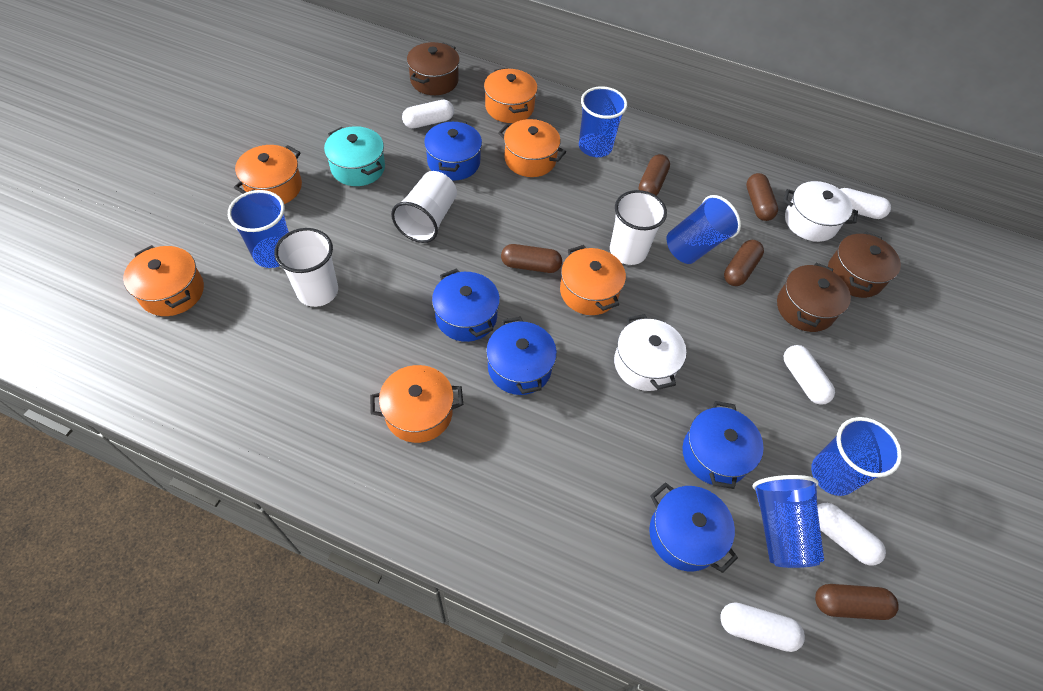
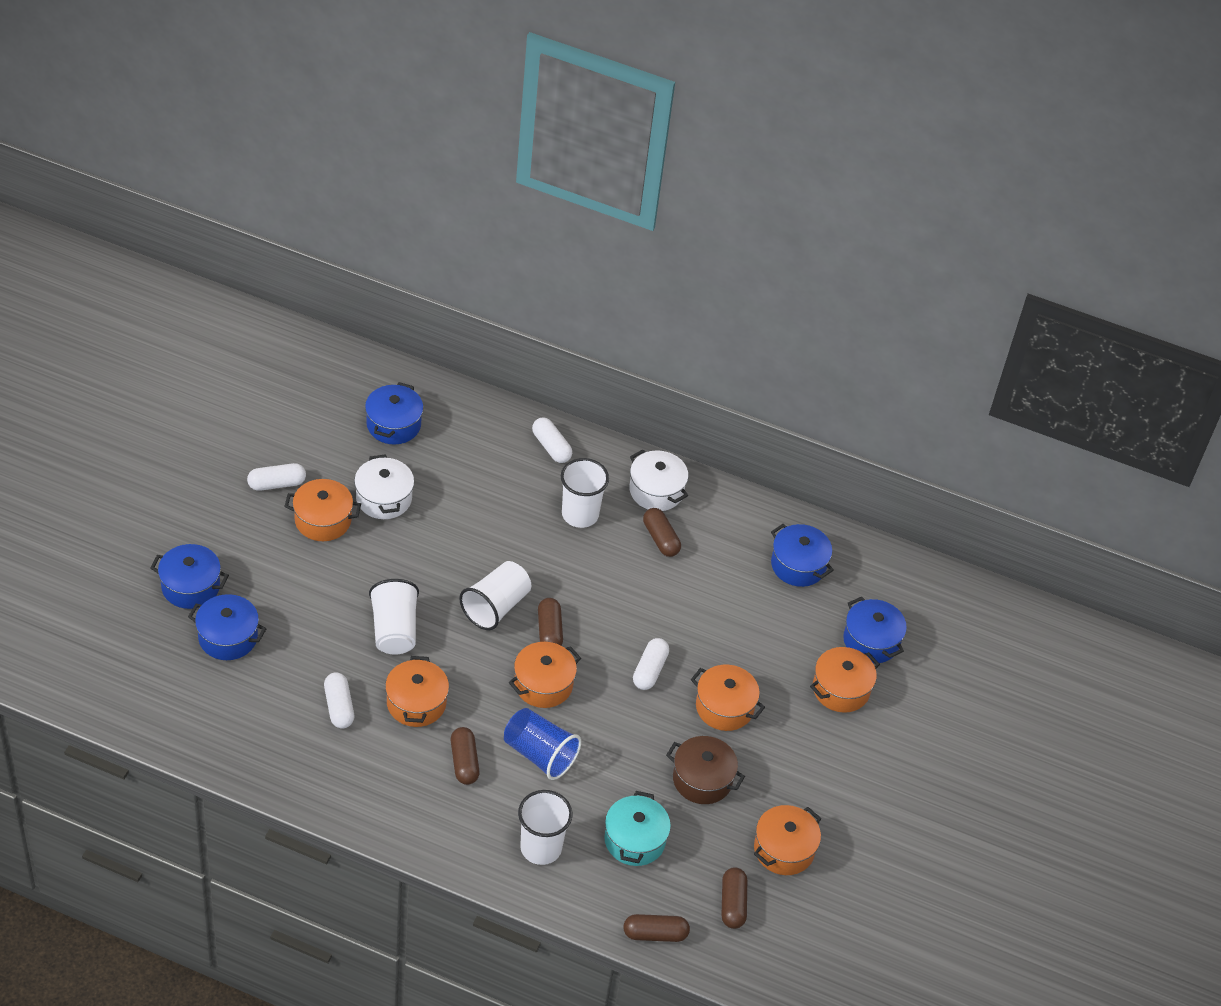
blue cup: 5 -> 1
brown pot: 3 -> 1
white capsule: 5 -> 4
white cup: 3 -> 4

